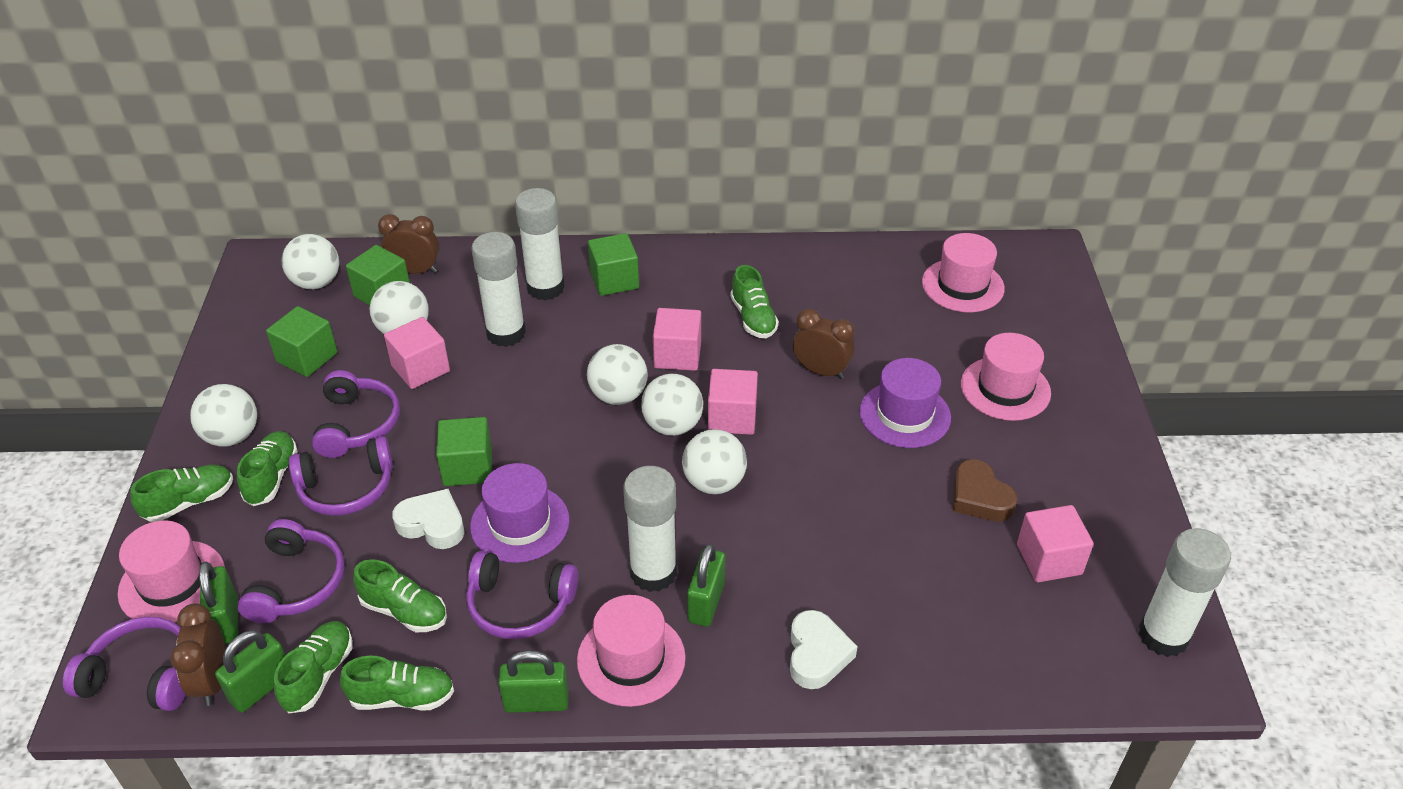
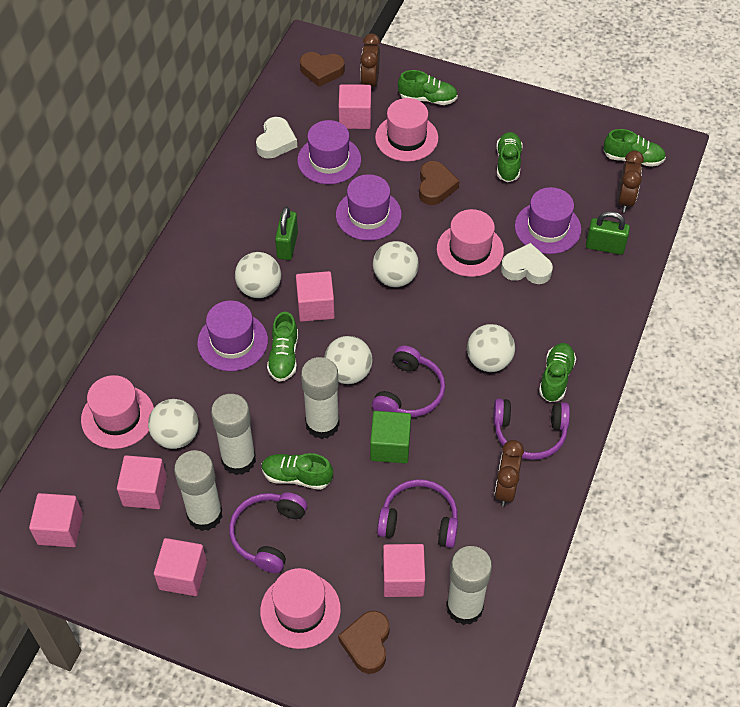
brown heart: 1 -> 3
green cube: 4 -> 1
green padlock: 4 -> 2
pink cube: 4 -> 6
purple hat: 2 -> 4
purple headphones: 5 -> 4
white ball: 6 -> 5

